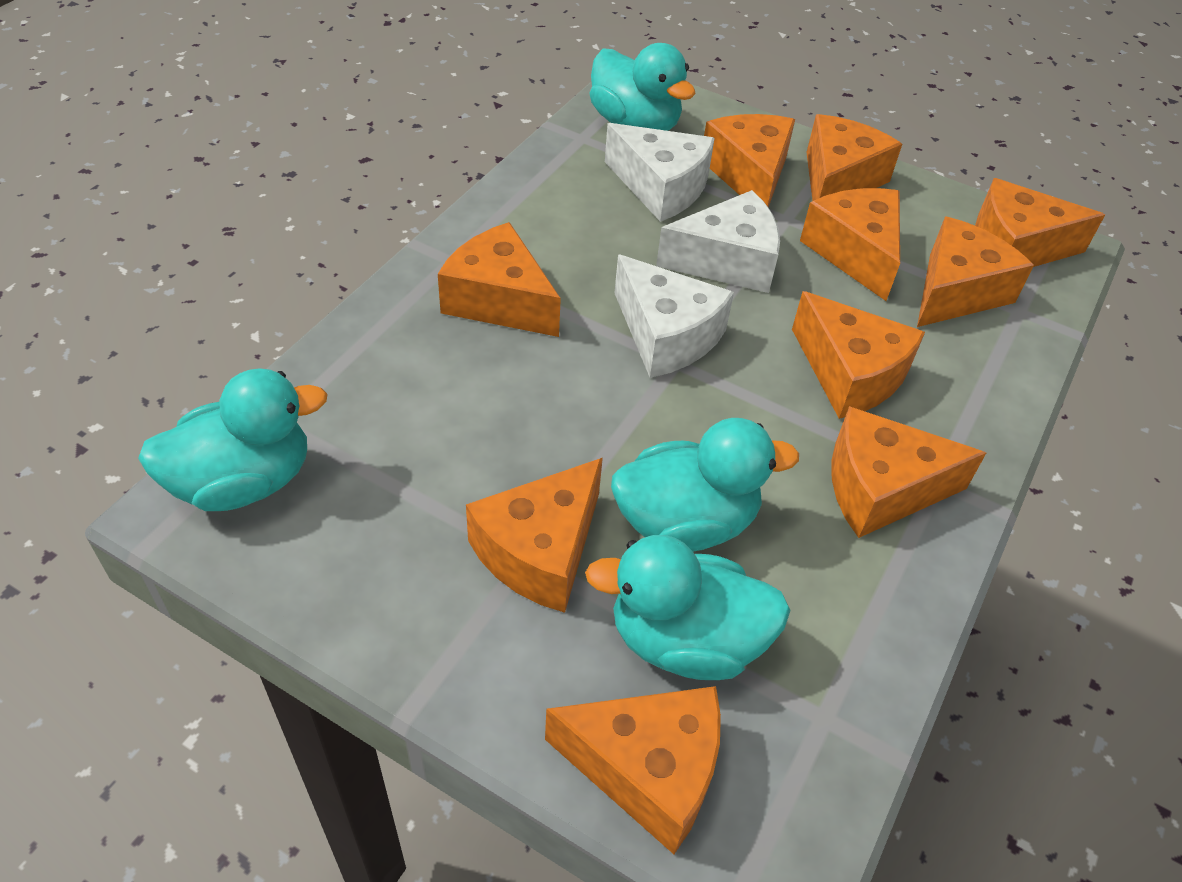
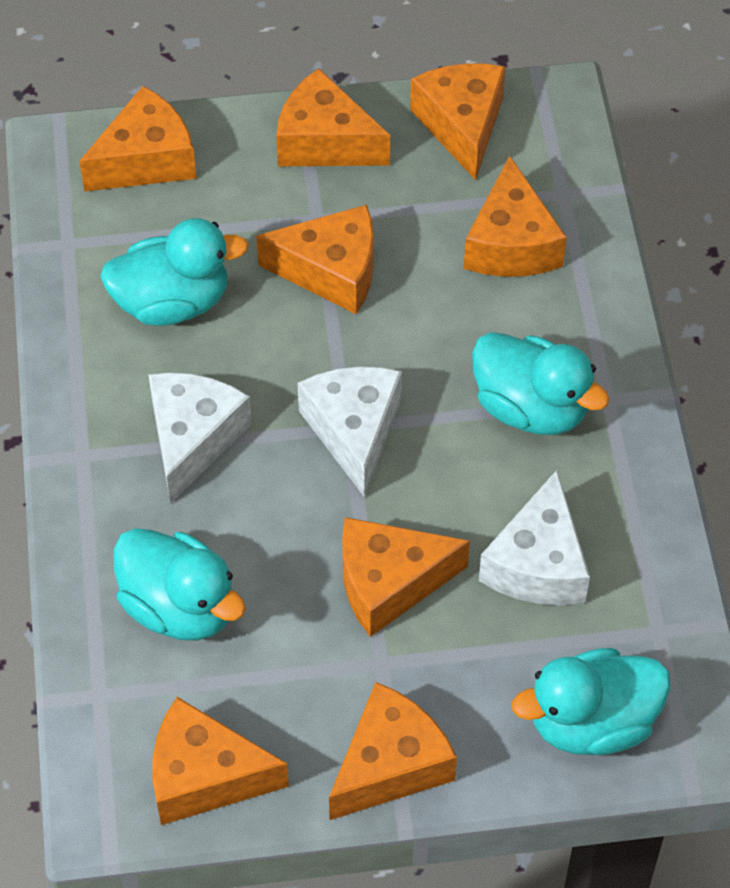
orange cheese: 10 -> 8

